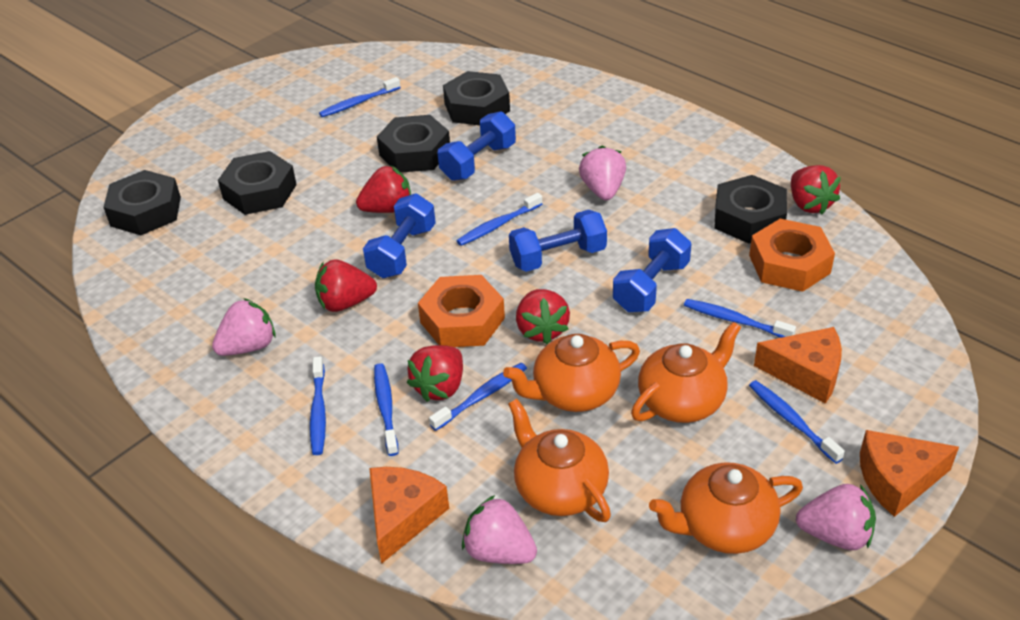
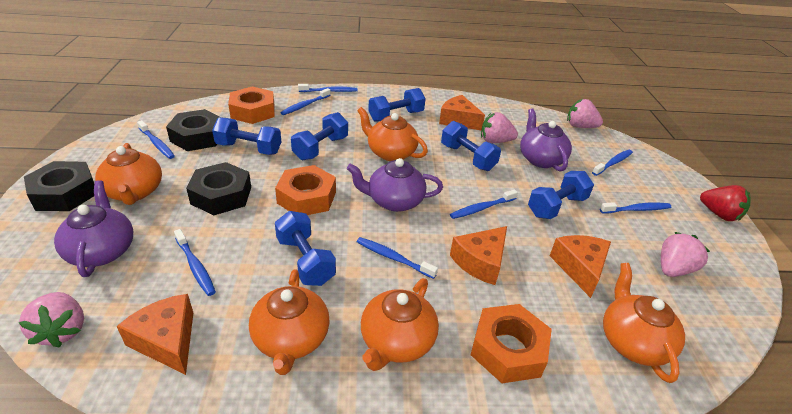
black nut: 5 -> 3
blue dumbbell: 4 -> 6
blue toothbrush: 7 -> 8
orange cheese: 3 -> 4
orange nut: 2 -> 3
orange teapot: 4 -> 5
purple teapot: 0 -> 3
red strawberry: 5 -> 1

